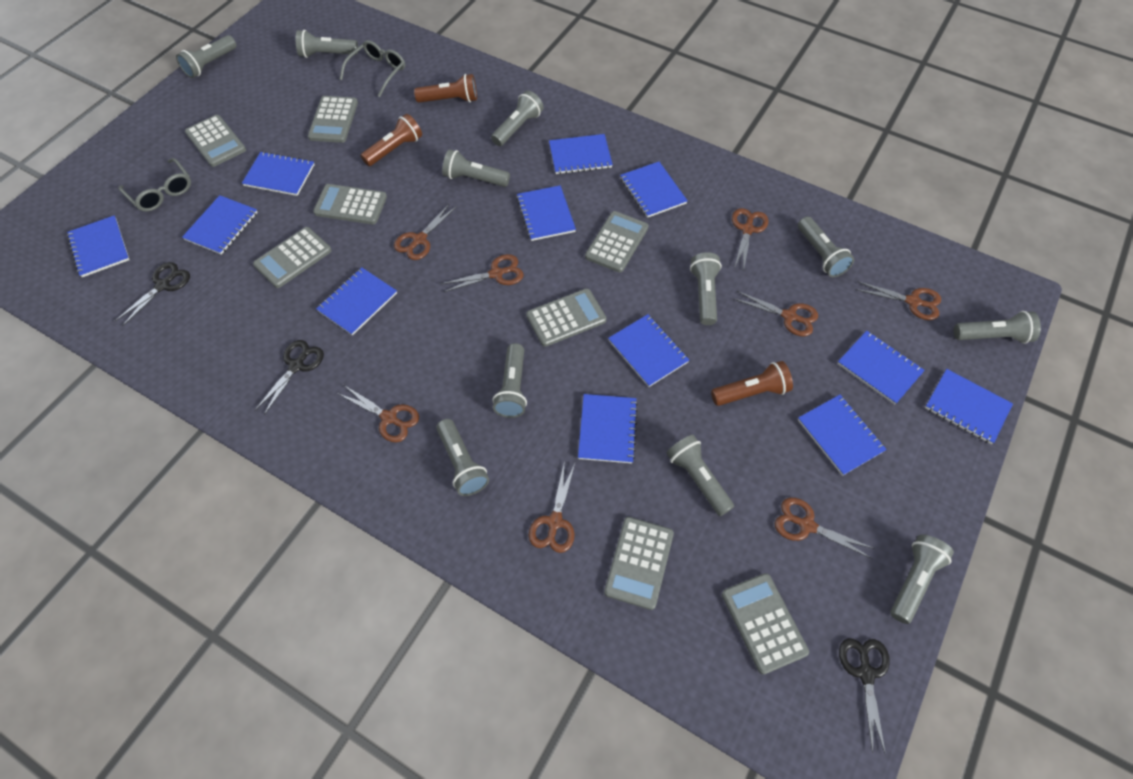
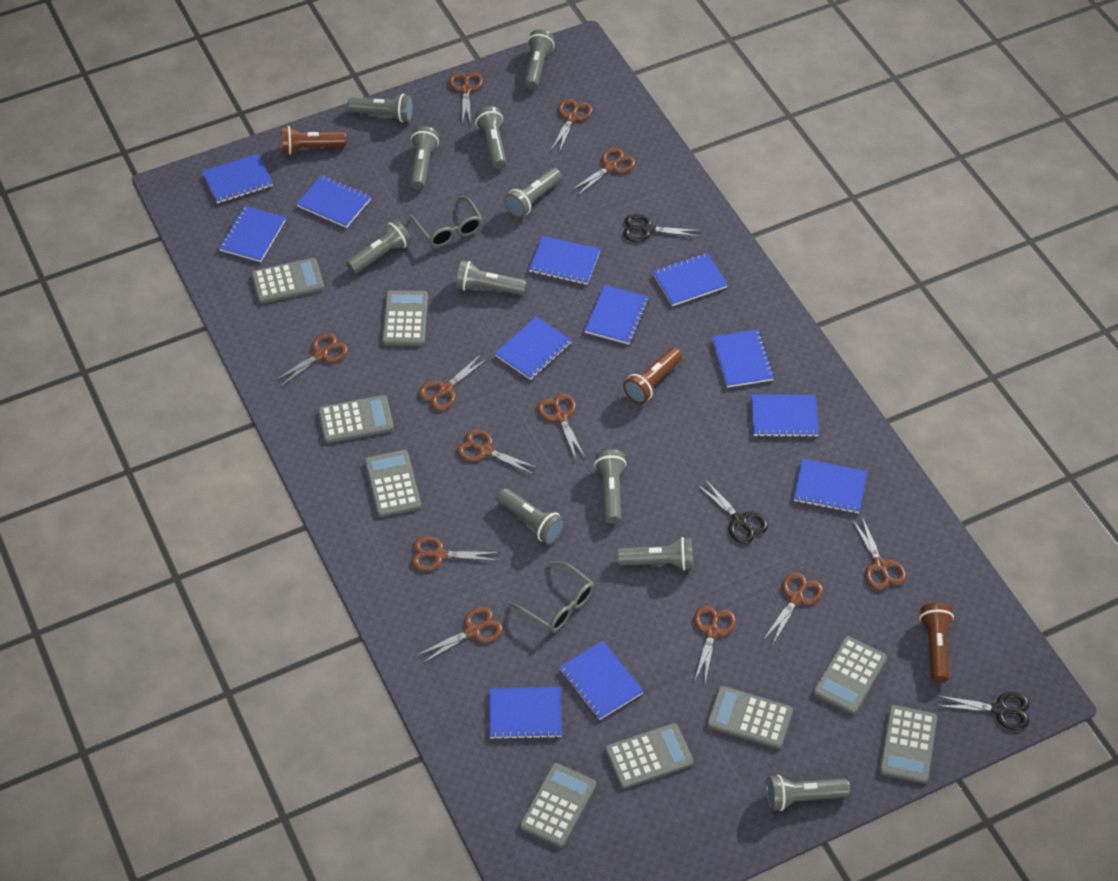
brown scissors: 8 -> 12
grey calculator: 8 -> 9

